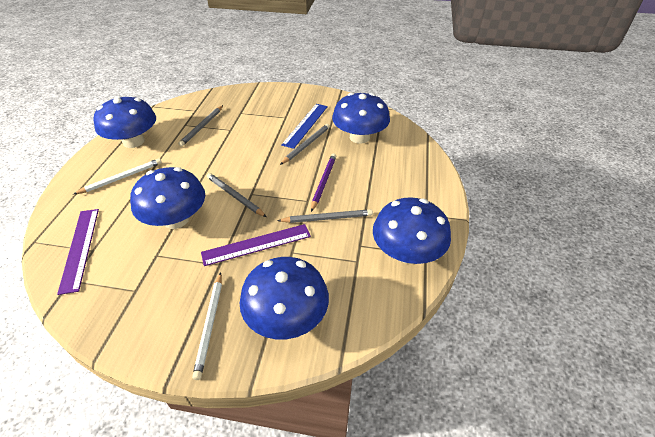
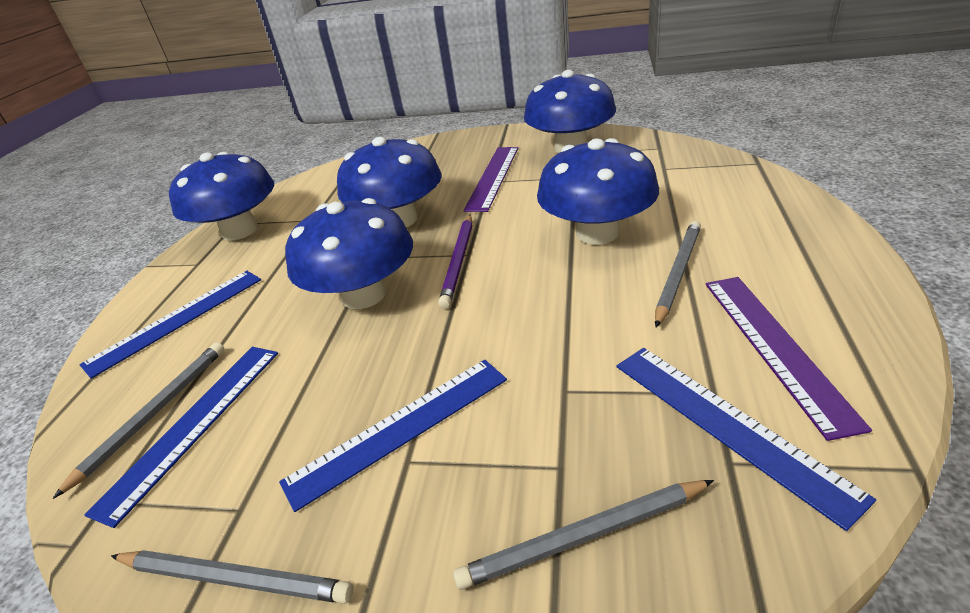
blue ruler: 1 -> 4
white pencil: 2 -> 0

